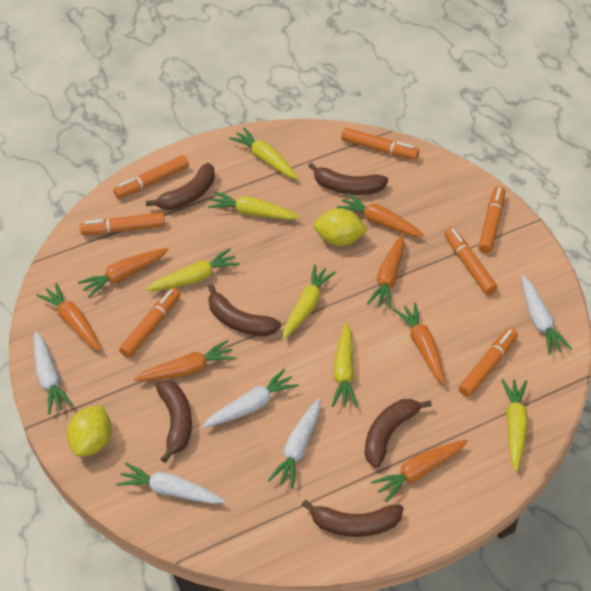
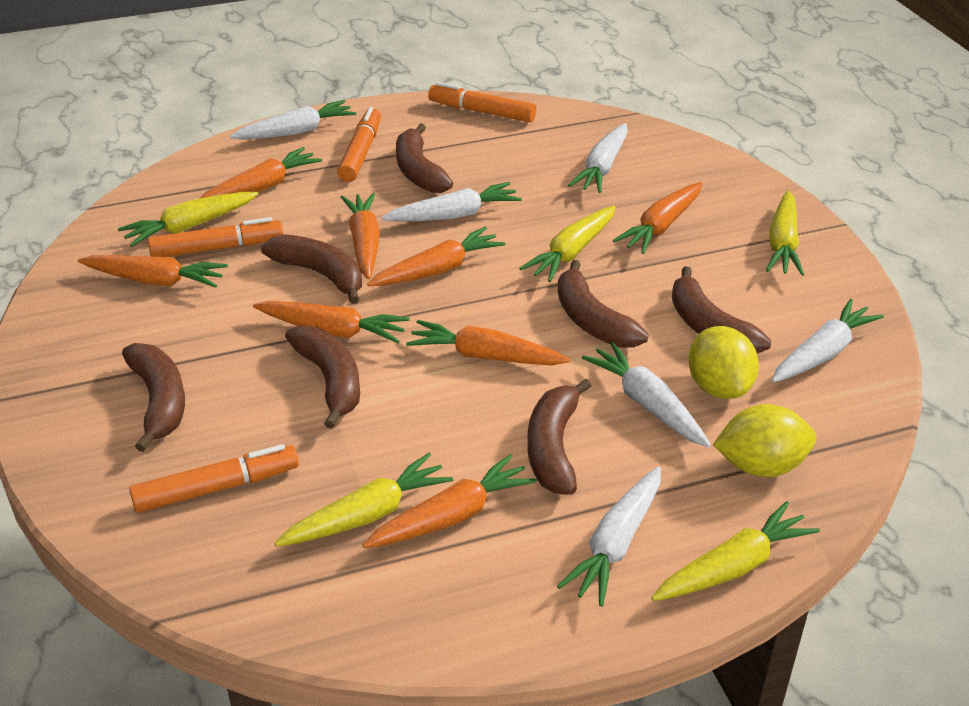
brown banana: 6 -> 7
orange carrot: 7 -> 8
orange marker: 7 -> 4
white carrot: 5 -> 6
yellow carrot: 6 -> 5

